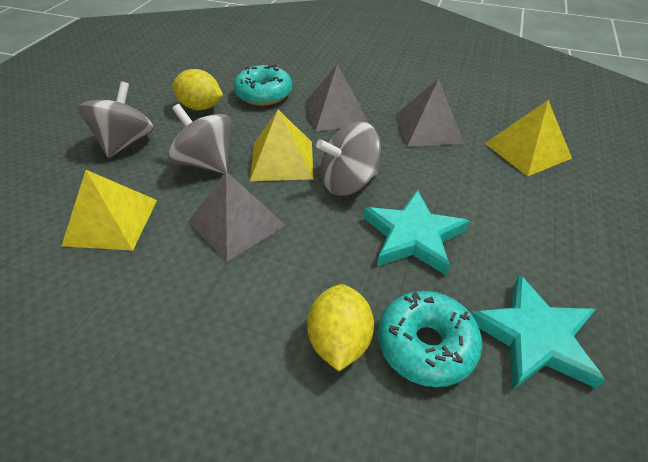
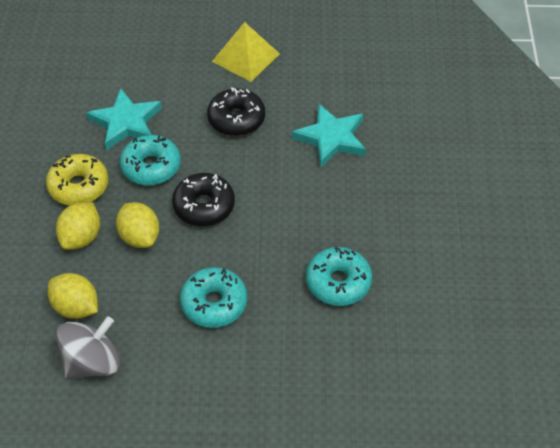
black donut: 0 -> 2
grey pyramid: 3 -> 0
grey spinning top: 3 -> 1
turquoise donut: 2 -> 3
yellow donut: 0 -> 1
yellow lemon: 2 -> 3
yellow pyramid: 3 -> 1

